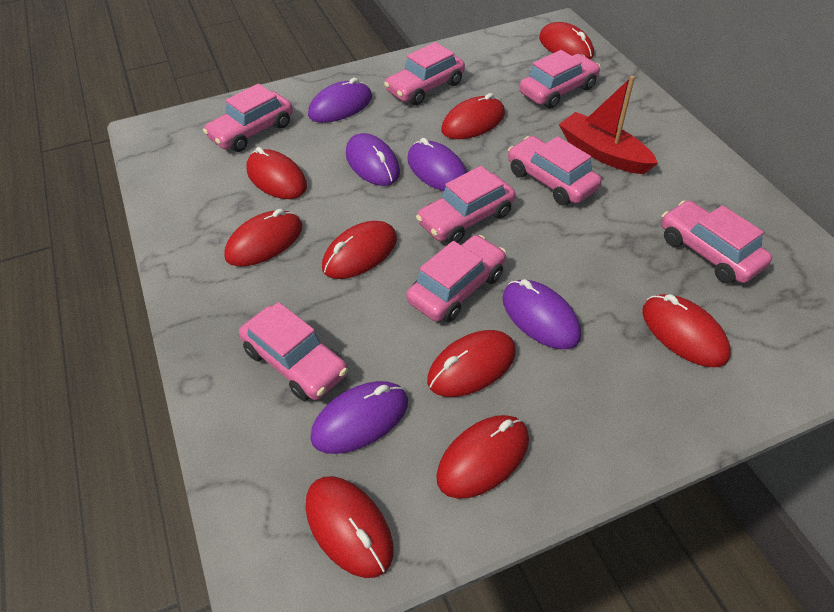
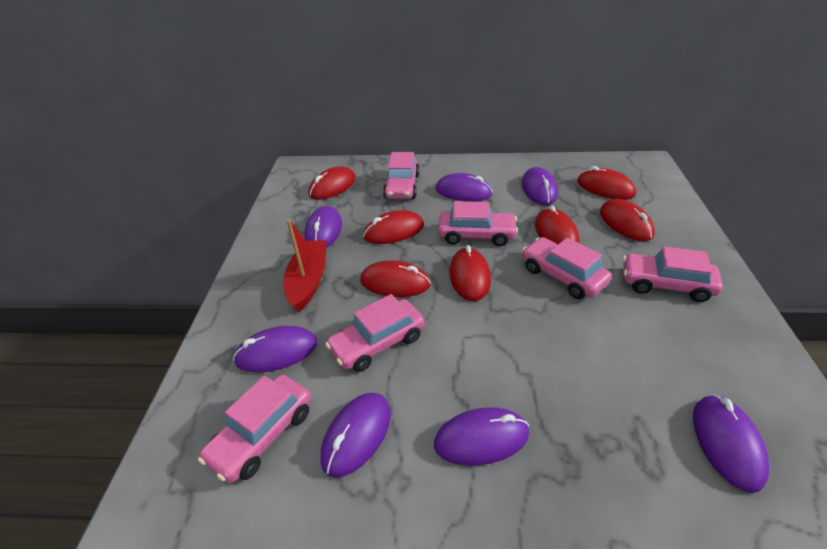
pink car: 8 -> 6
purple mouse: 5 -> 7
red mouse: 9 -> 7

